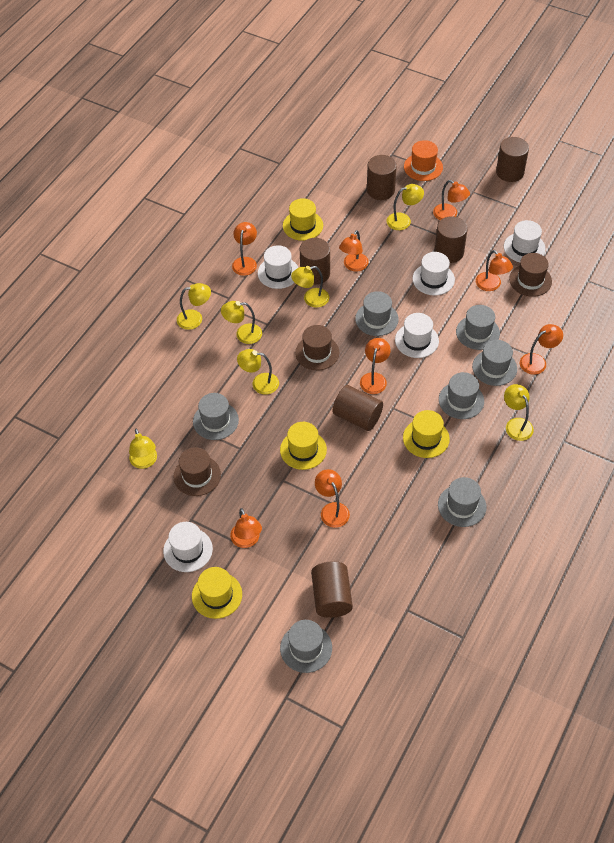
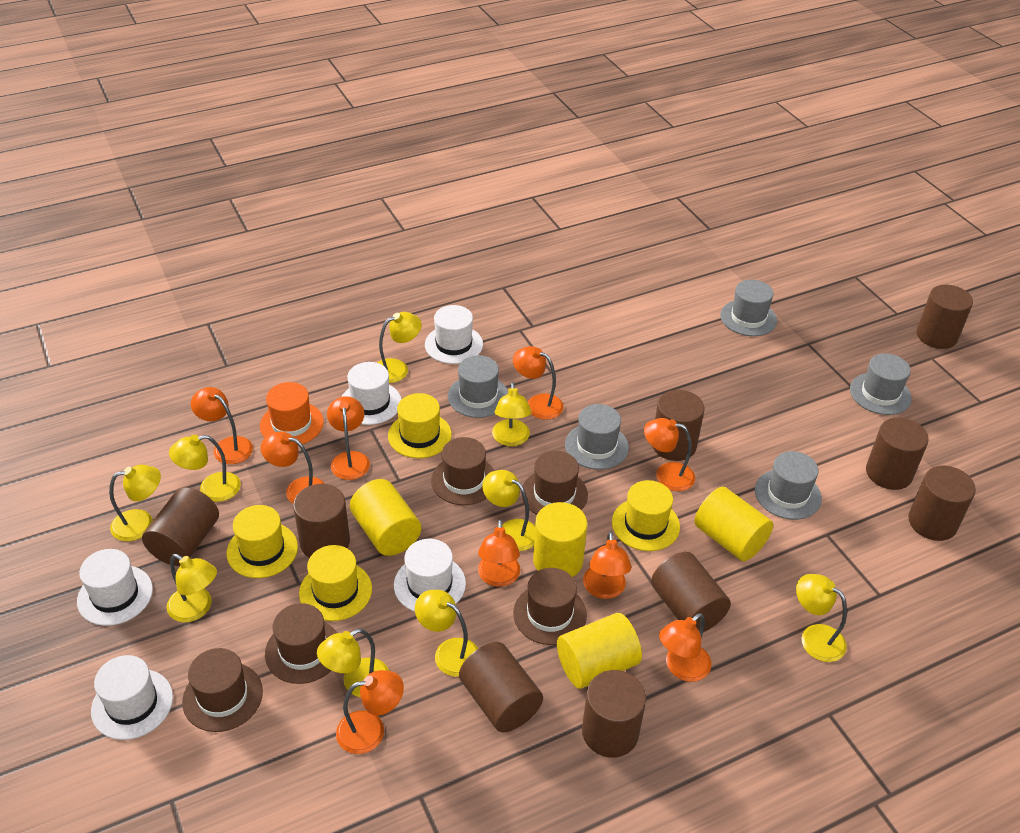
brown cylinder: 6 -> 9
brown hat: 3 -> 5
grey hat: 7 -> 5
orange lamp: 8 -> 9
yellow cylinder: 0 -> 4
yellow lamp: 7 -> 9

